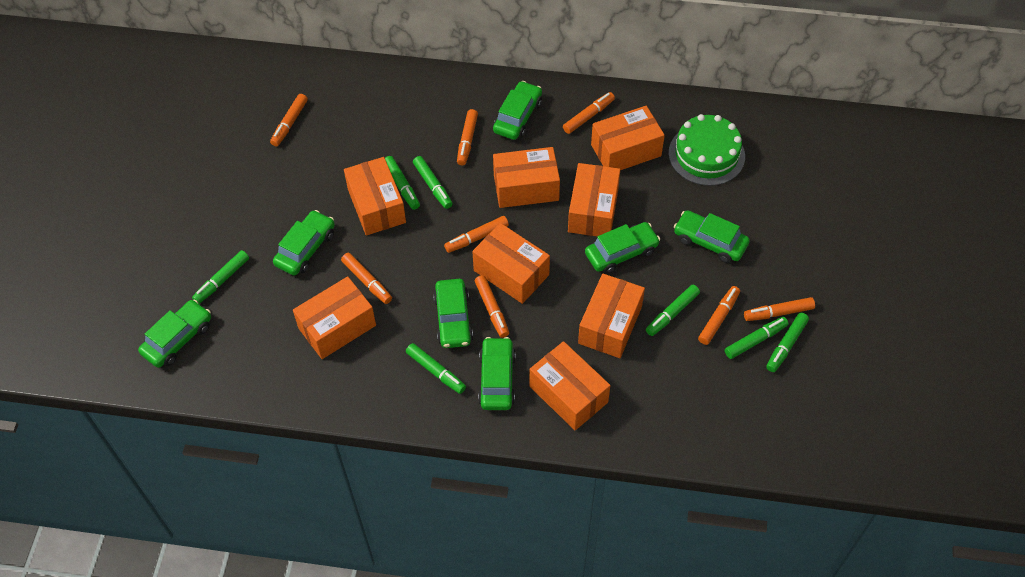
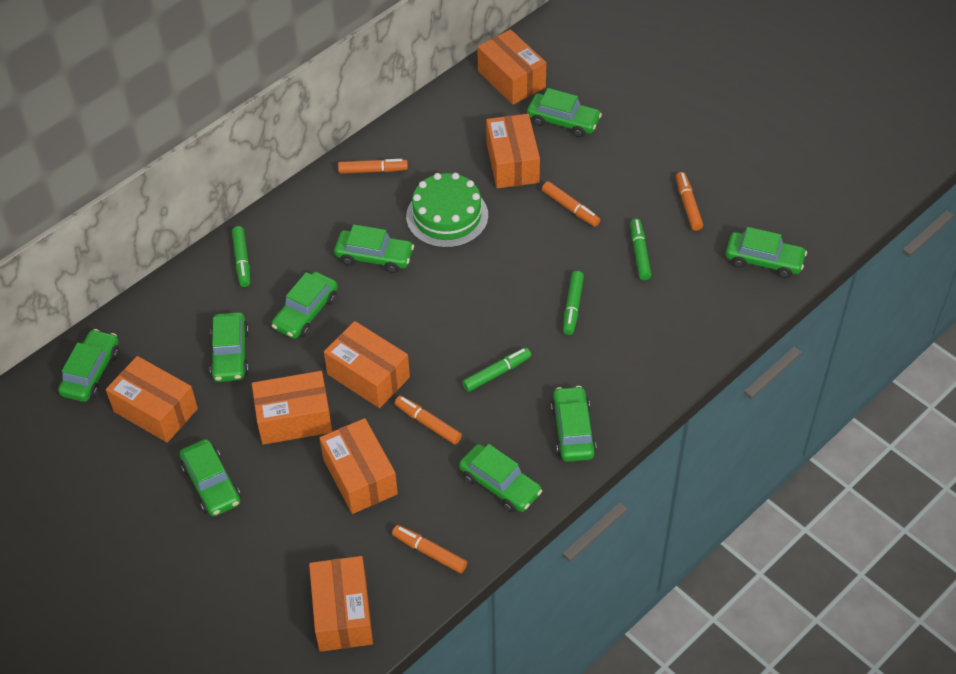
green car: 7 -> 9
green marker: 7 -> 4
orange box: 8 -> 7
orange marker: 8 -> 5

